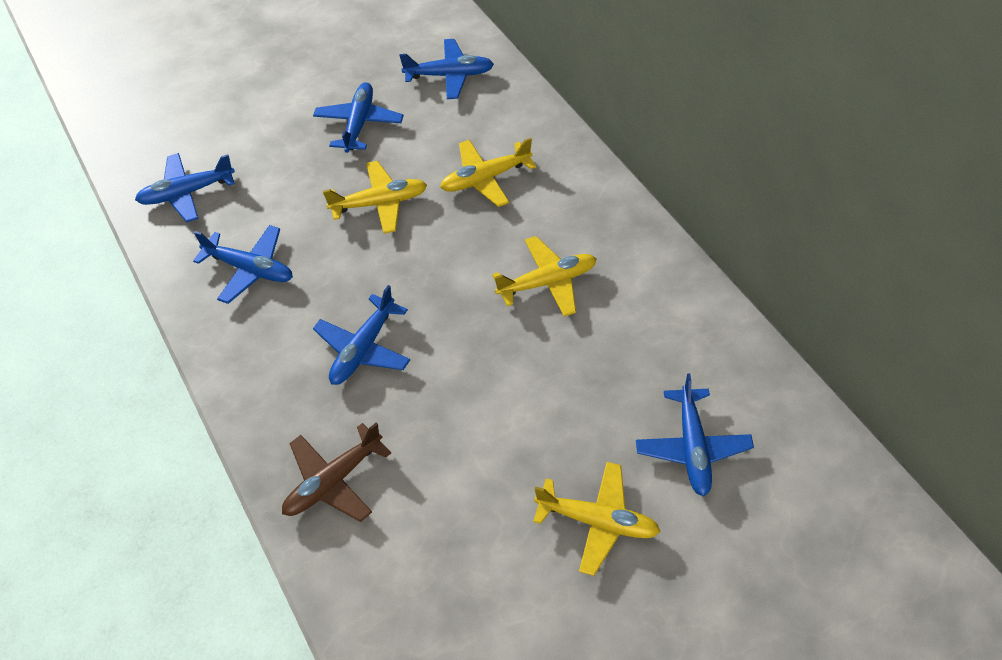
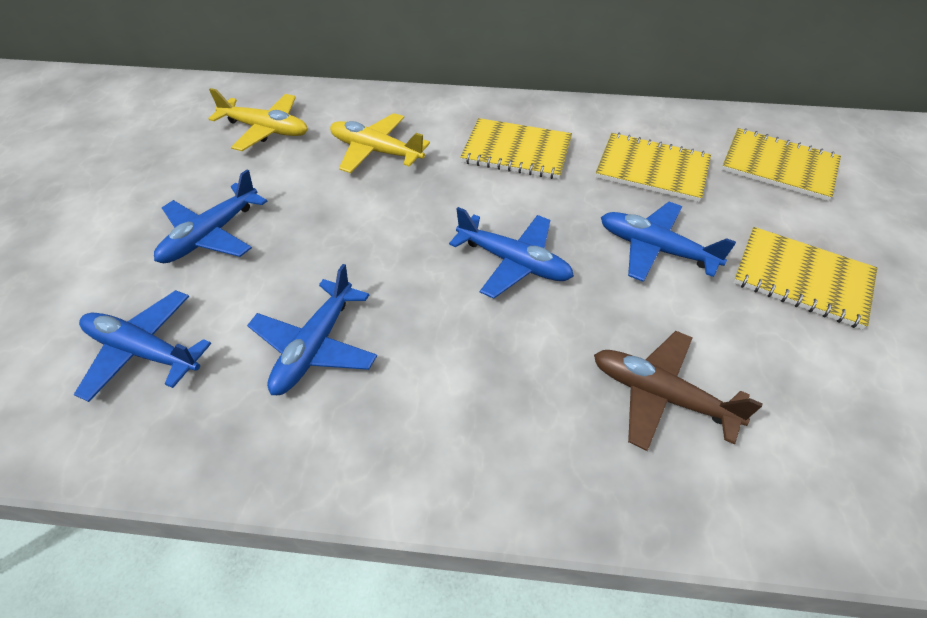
blue plane: 6 -> 5
yellow notebook: 0 -> 4
yellow plane: 4 -> 2

